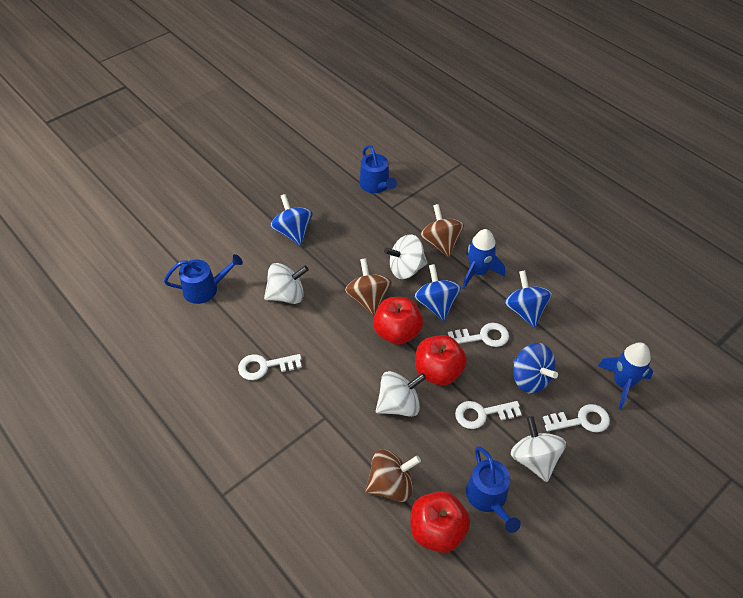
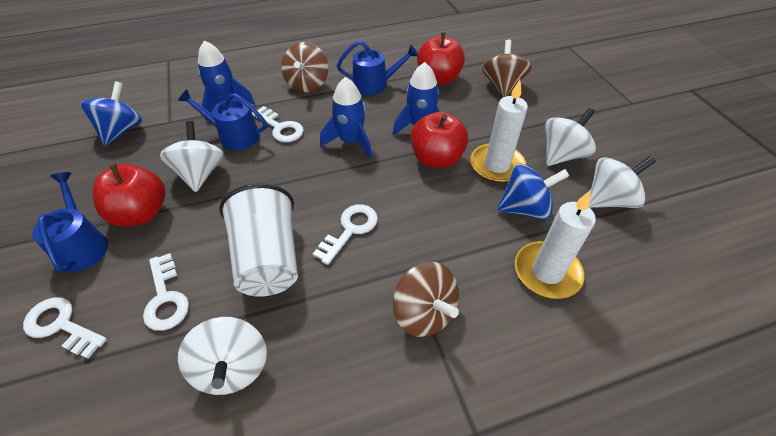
blue rocket: 2 -> 3
blue spinning top: 4 -> 2
white candle: 0 -> 2
white cup: 0 -> 1

